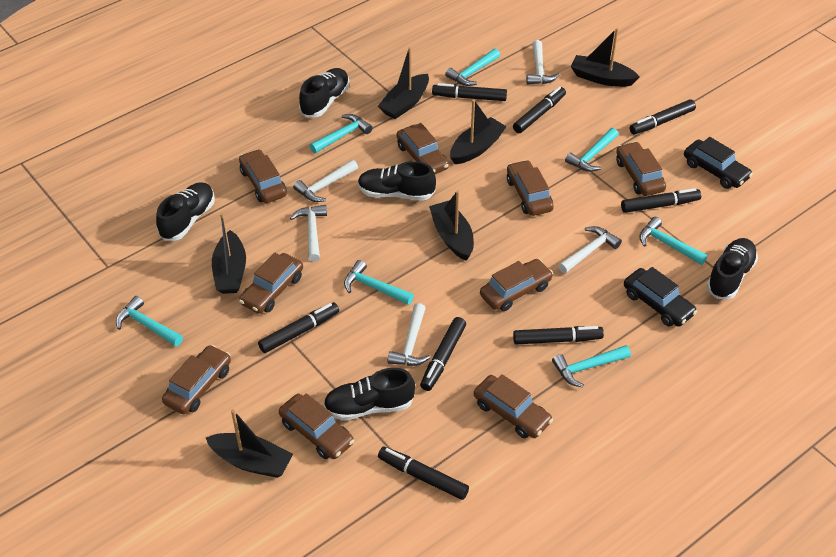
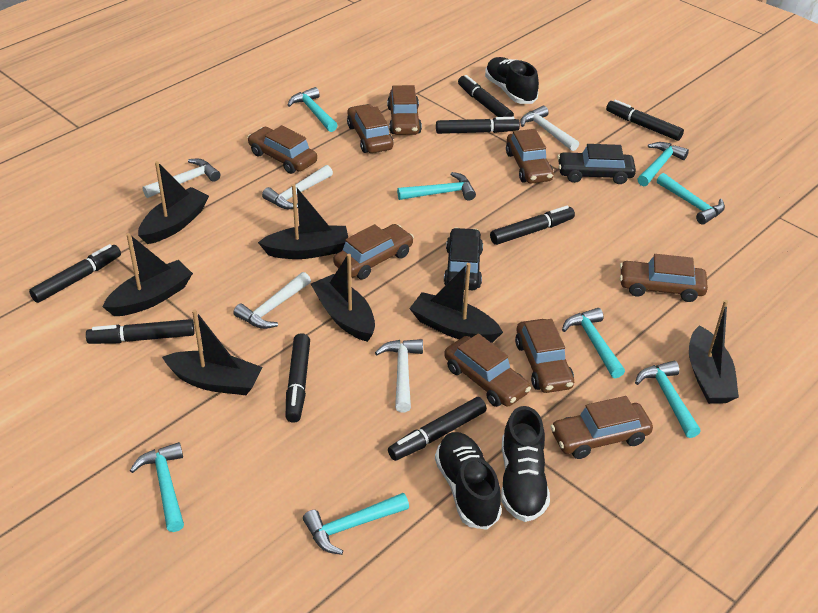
black boat: 6 -> 7
black shoe: 5 -> 3
turquoise hammer: 7 -> 8

